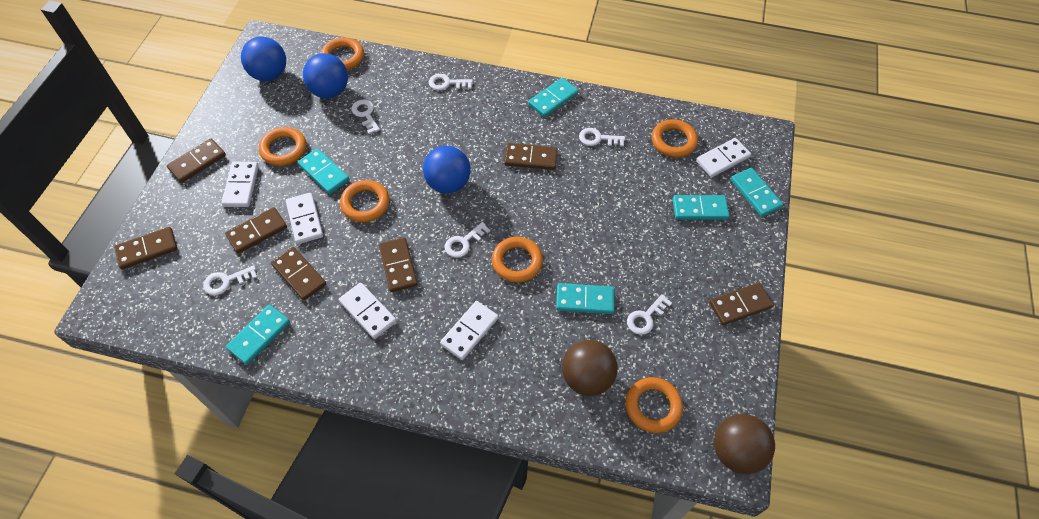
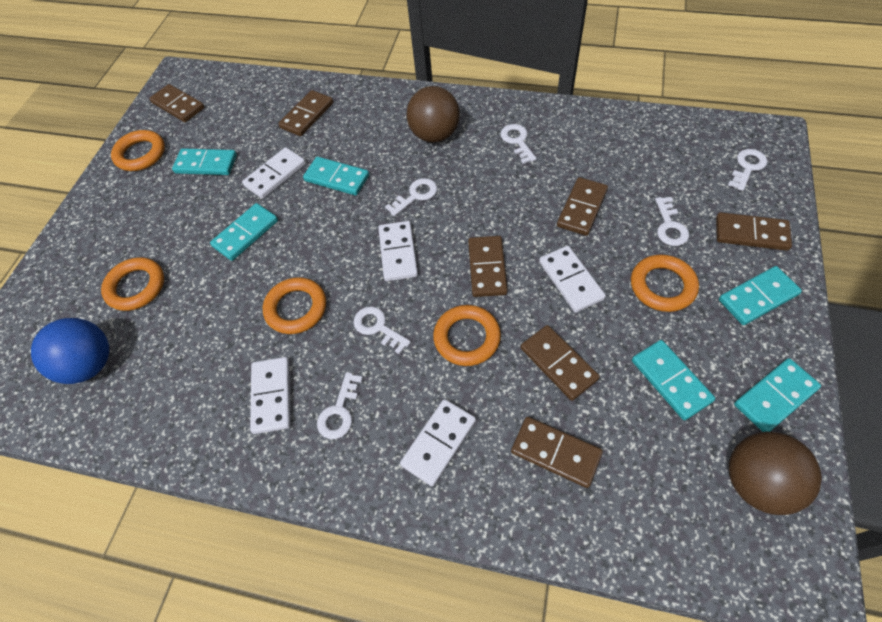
blue ball: 3 -> 1
orange ring: 6 -> 5

